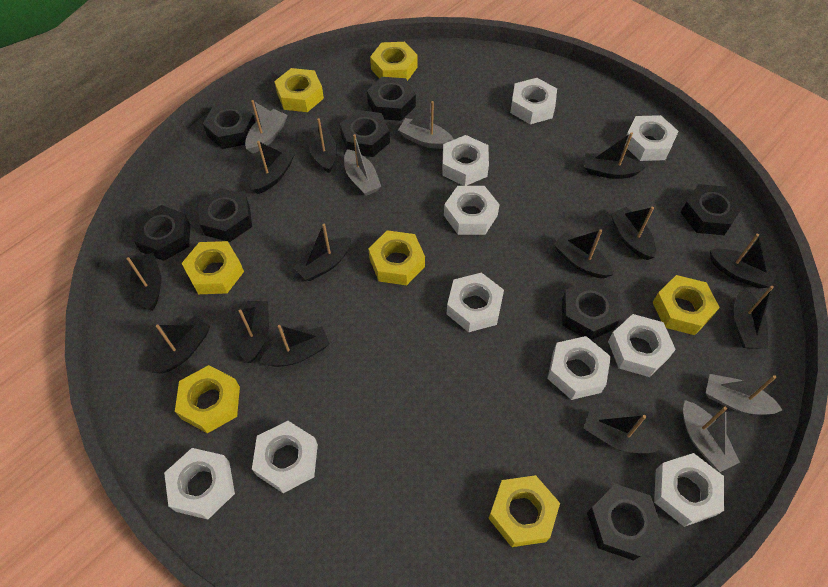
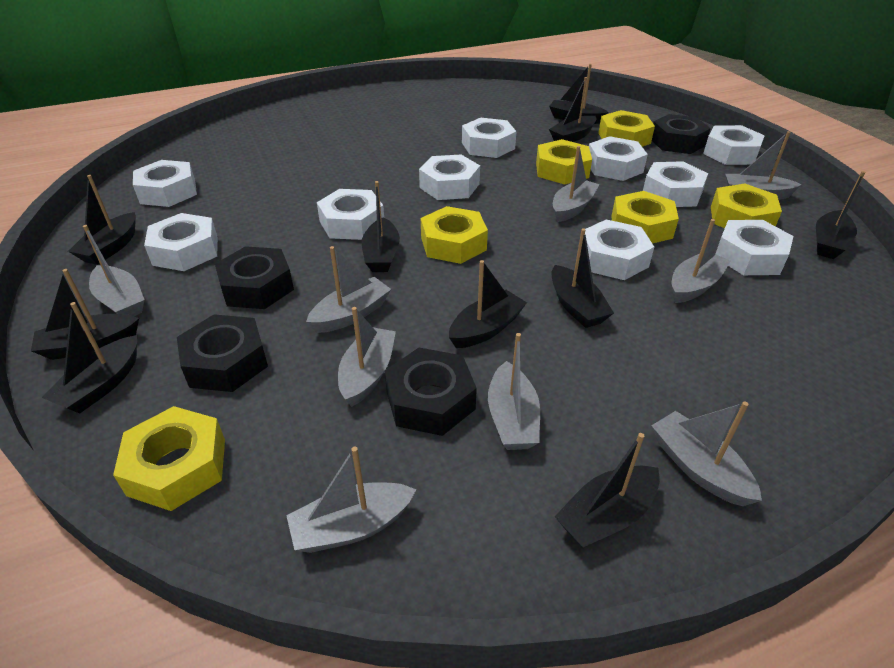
black boat: 13 -> 10
black nut: 8 -> 4
grey boat: 5 -> 9
yellow nut: 7 -> 6

